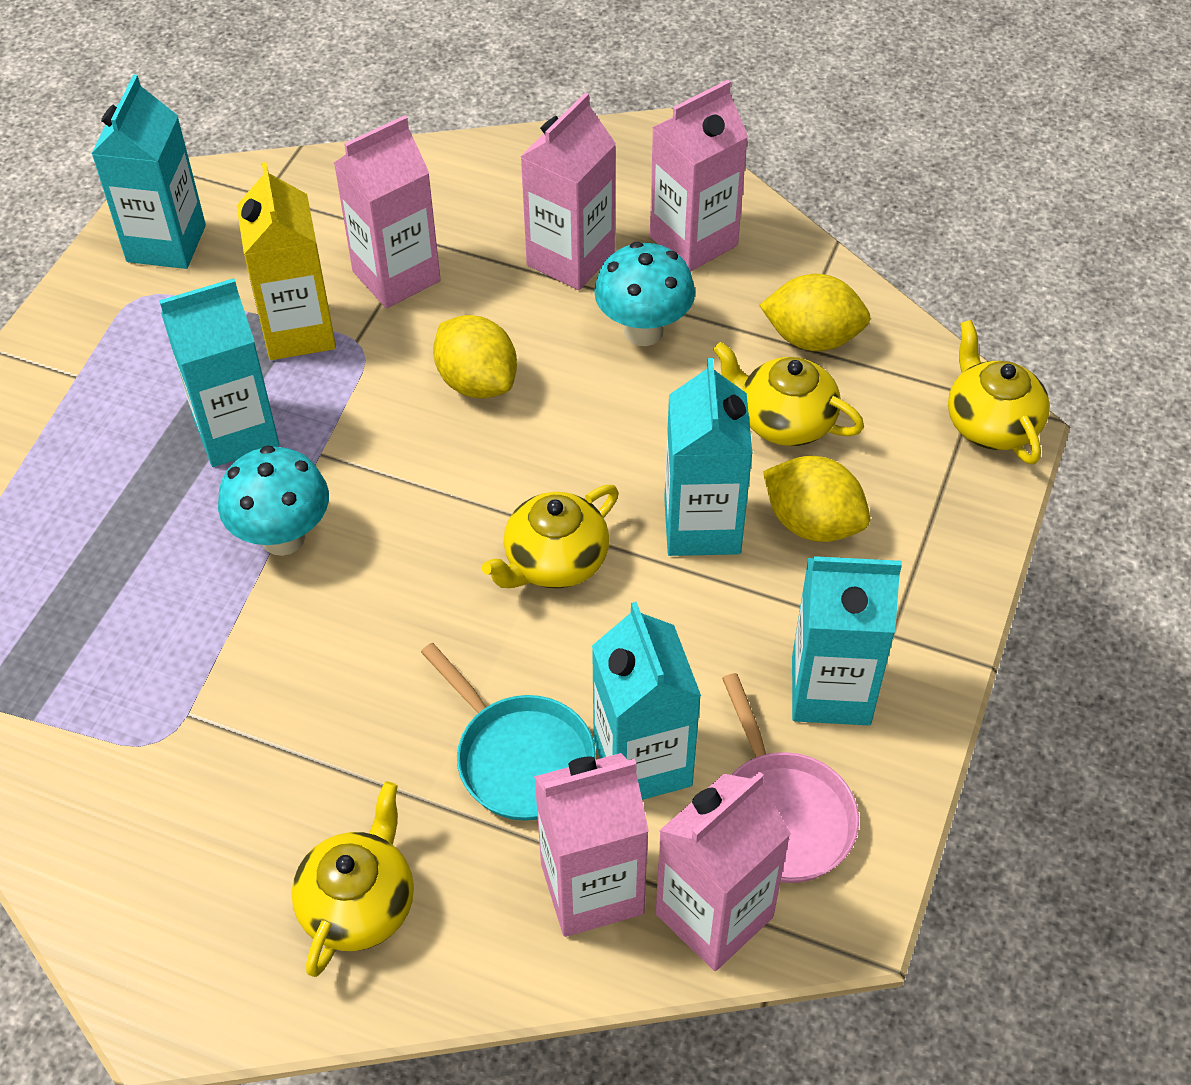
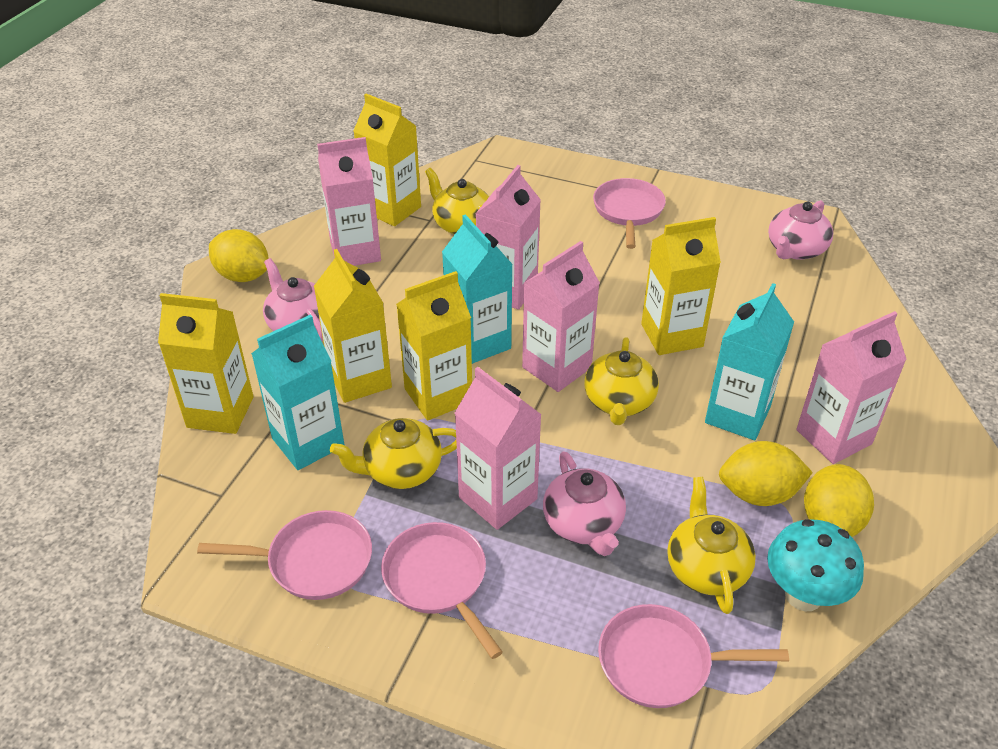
pink pan: 1 -> 4
pink teapot: 0 -> 3
turquoise carton: 5 -> 3
turquoise mushroom: 2 -> 1
turquoise pan: 1 -> 0
yellow carton: 1 -> 5

